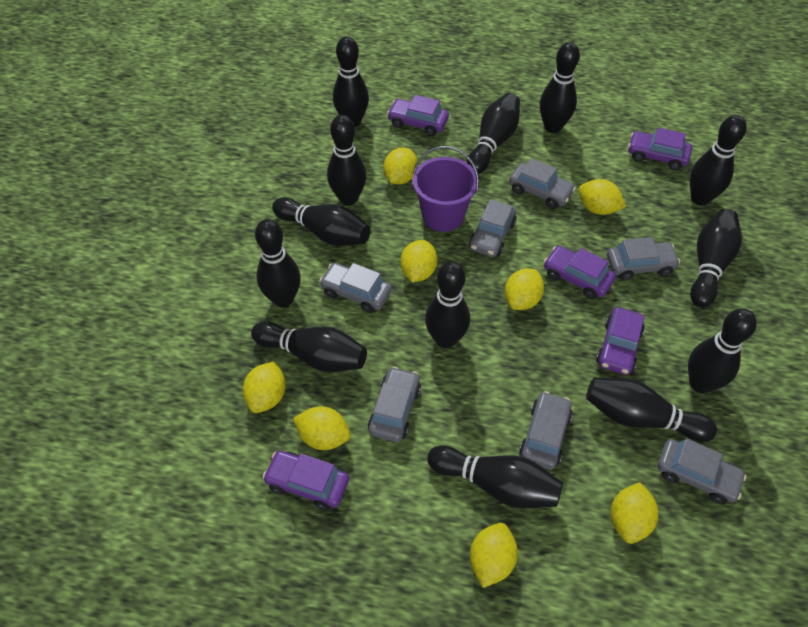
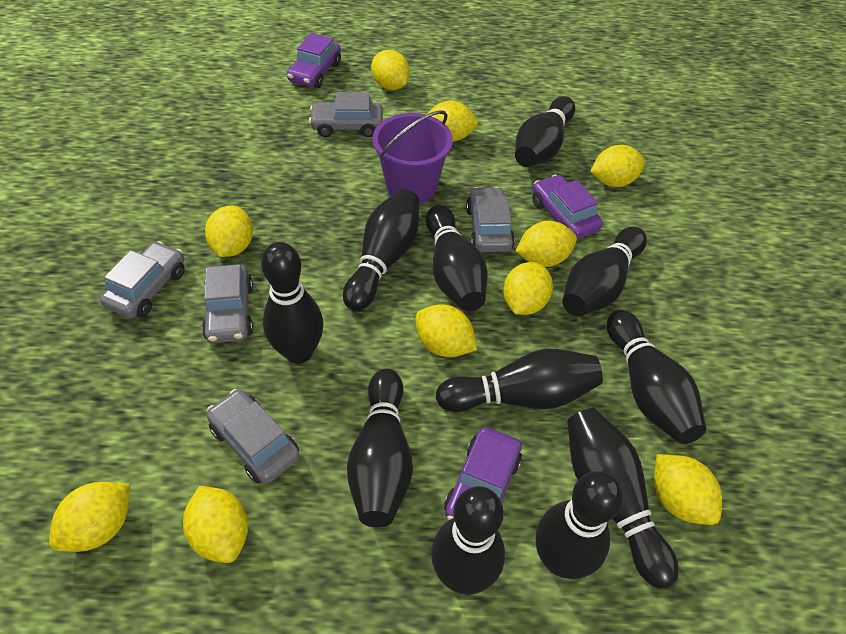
black bowling pin: 13 -> 11
grey car: 7 -> 5
purple car: 5 -> 3
yellow lemon: 8 -> 10

